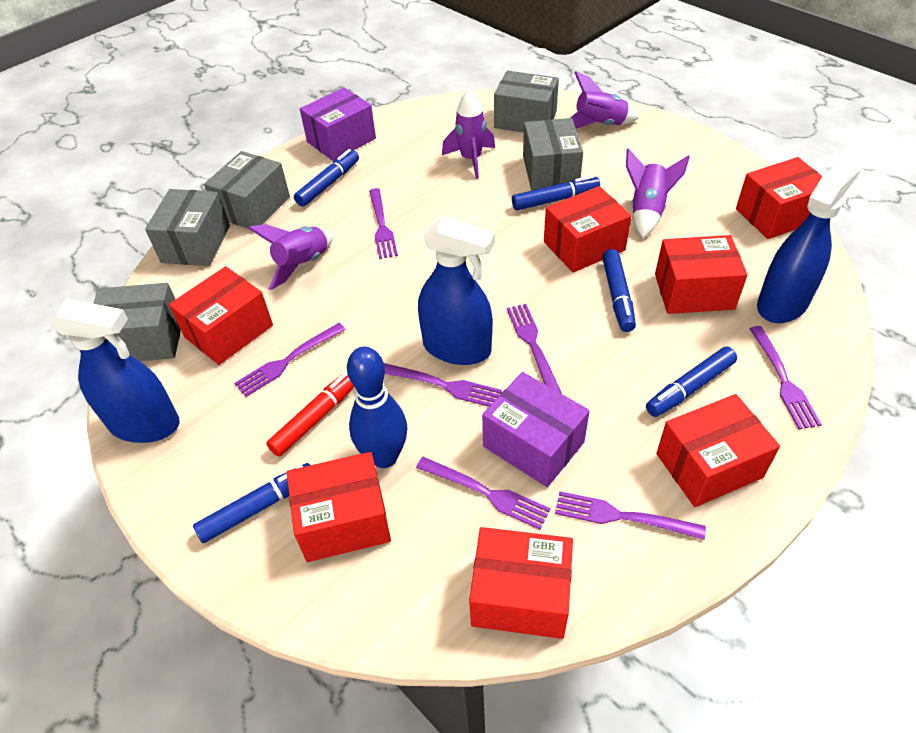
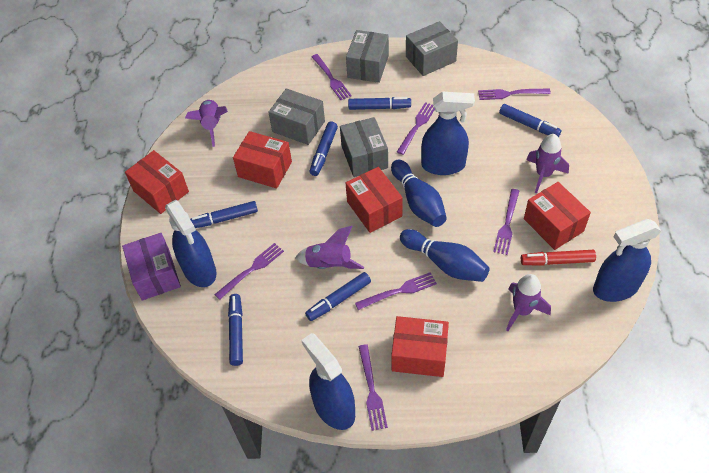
blue bowling pin: 1 -> 2
blue marker: 5 -> 6
blue spray bottle: 3 -> 4
grey box: 5 -> 4
purple box: 2 -> 1
red box: 7 -> 5

